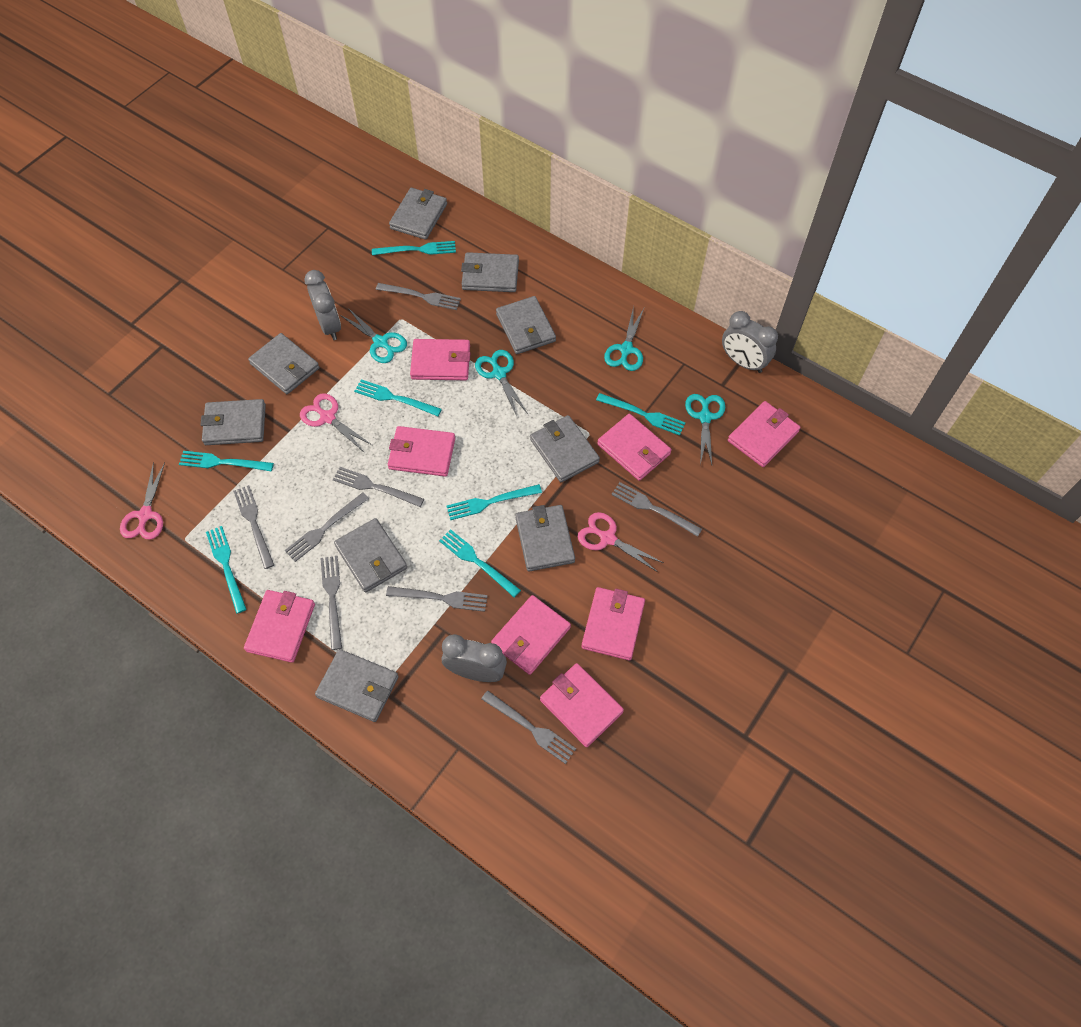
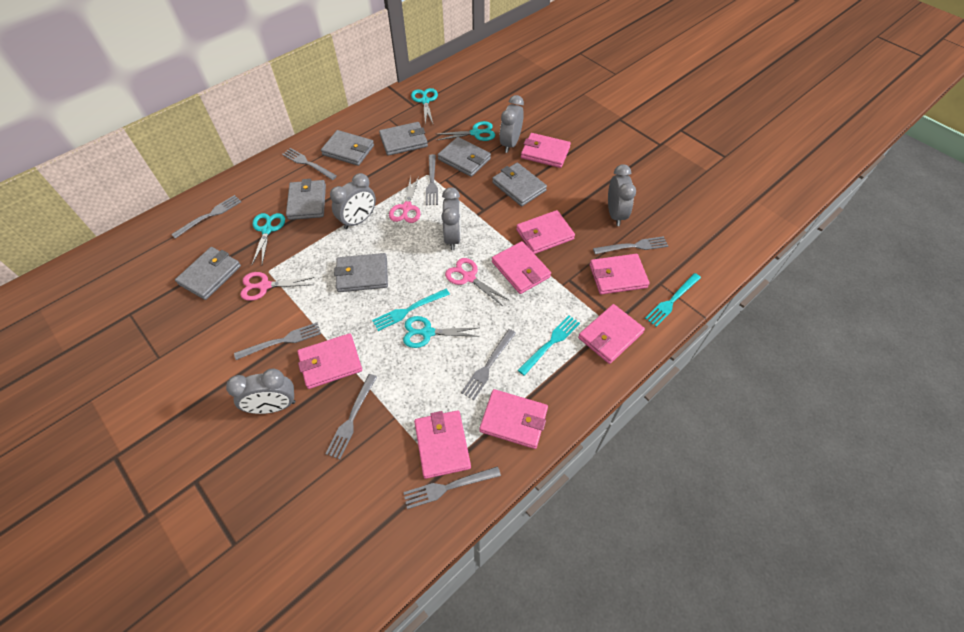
grey clock: 3 -> 5
grey wallet: 9 -> 7
turquoise fork: 7 -> 3

